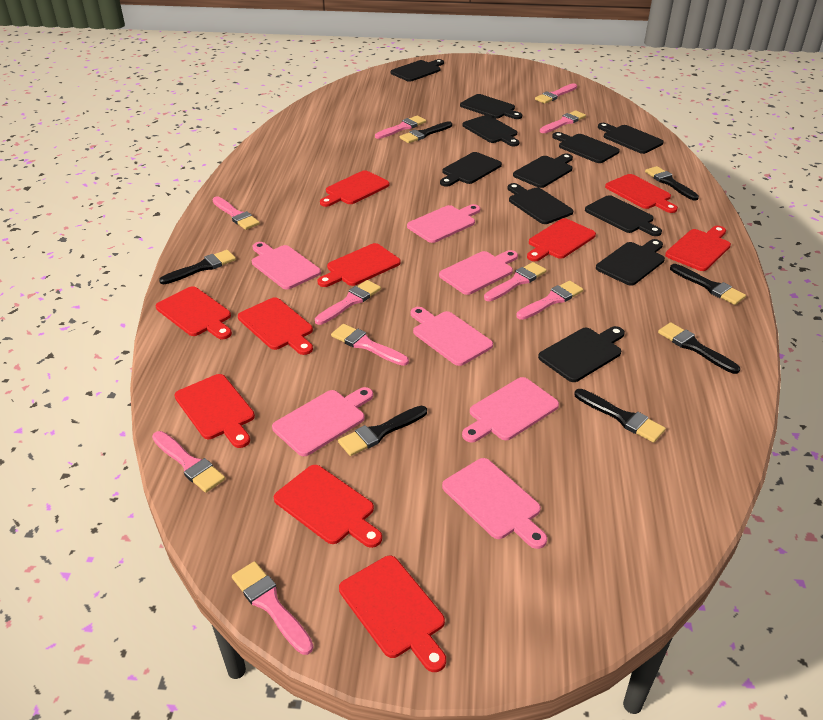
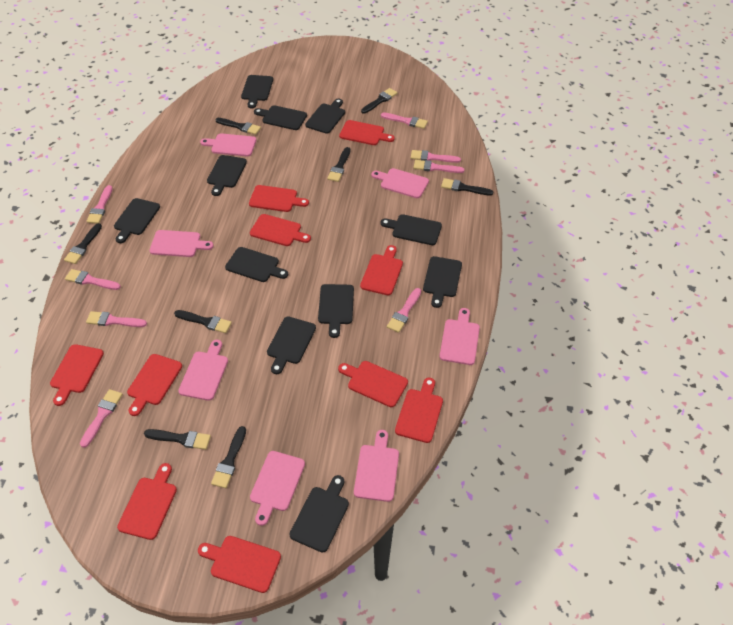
black brush: 7 -> 8
pink brush: 10 -> 8

